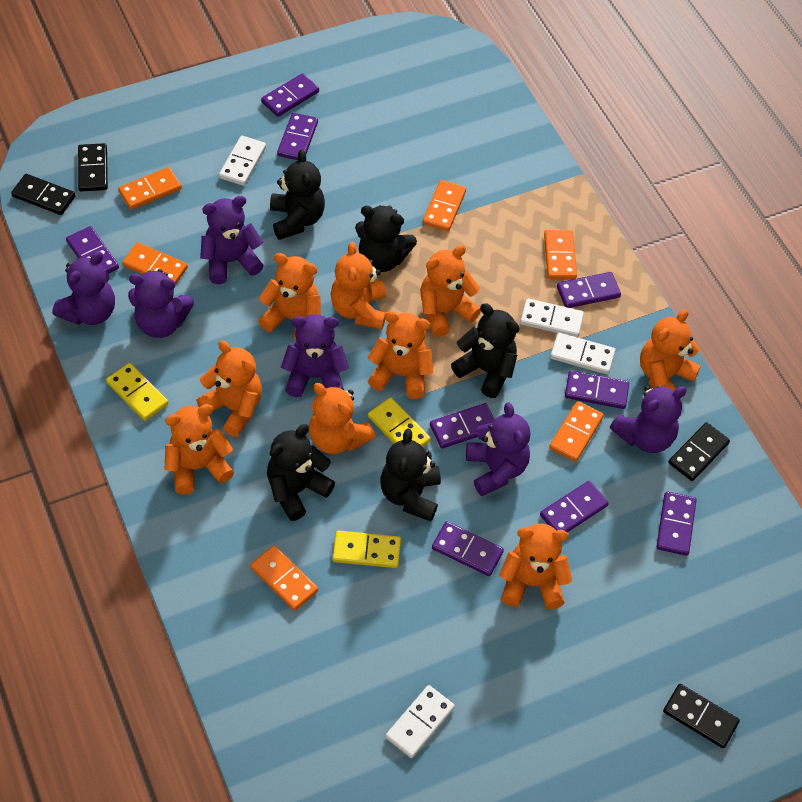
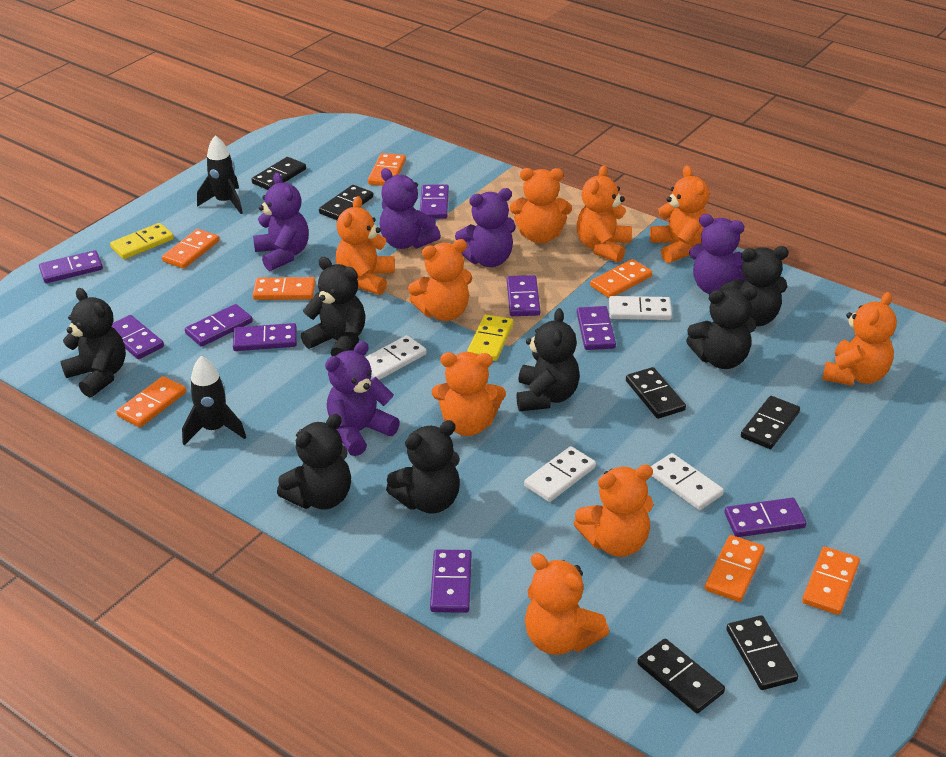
black domino: 4 -> 6
black rocket: 0 -> 2
black teddy bear: 5 -> 7
orange domino: 6 -> 7
purple teddy bear: 6 -> 5
yellow domino: 3 -> 2

